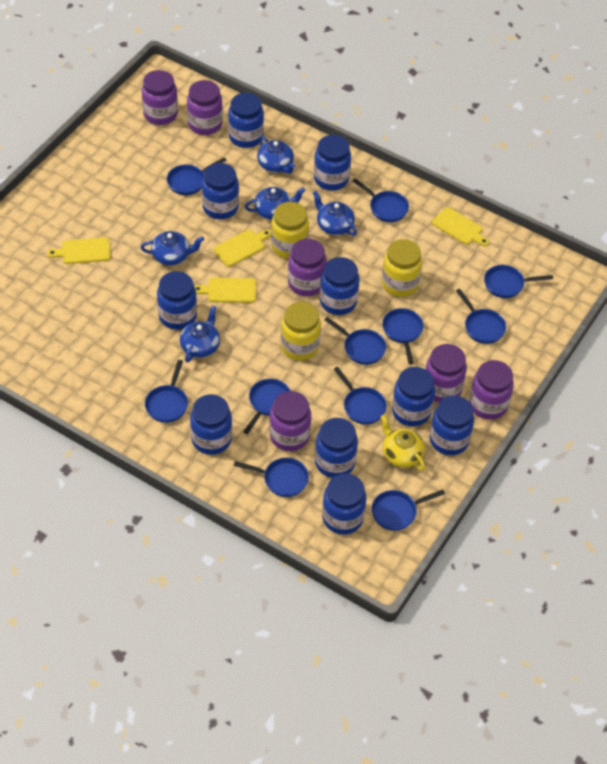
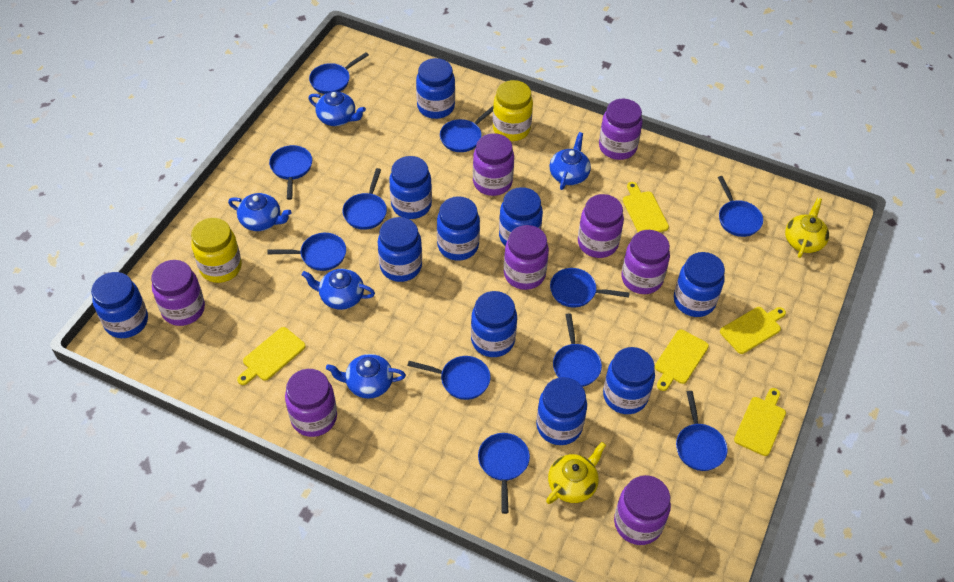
purple jar: 6 -> 8
yellow cutting board: 4 -> 5
yellow jar: 3 -> 2
yellow teapot: 1 -> 2

